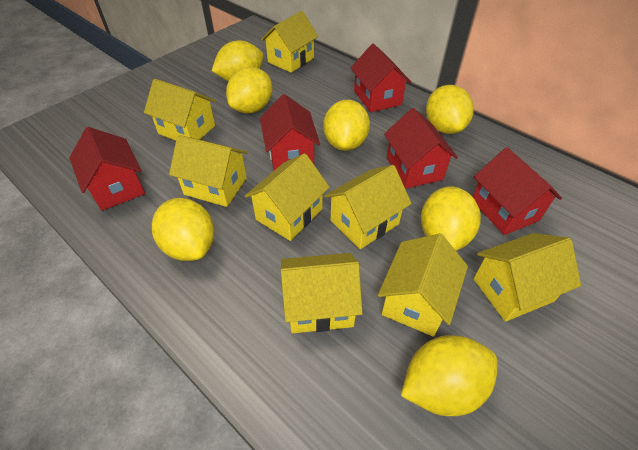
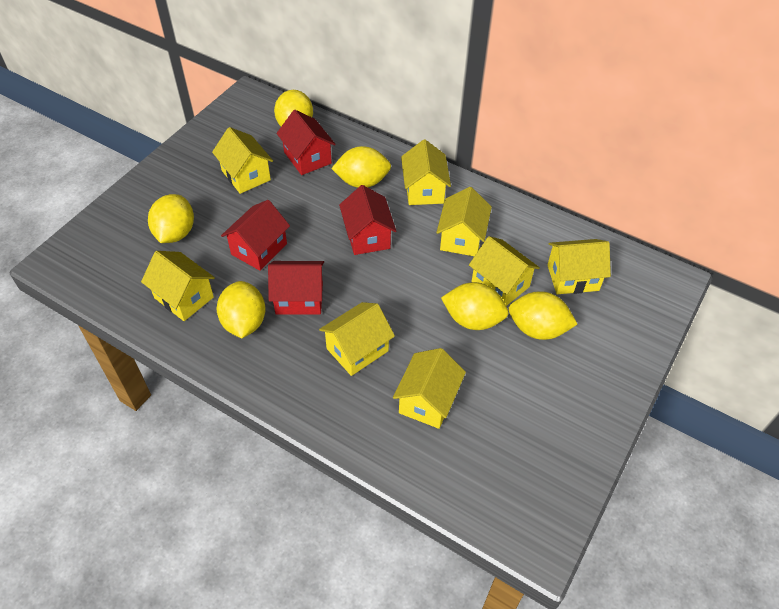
red house: 5 -> 4
yellow lemon: 7 -> 6

